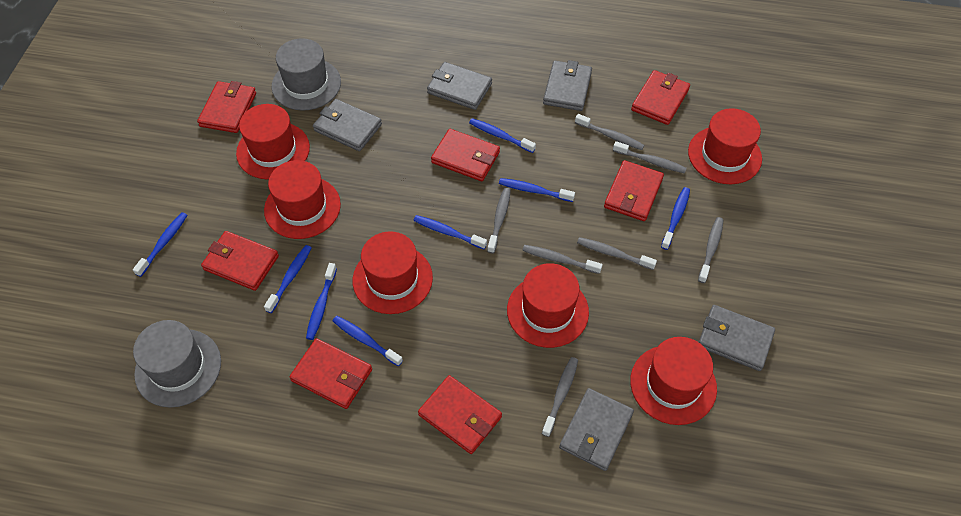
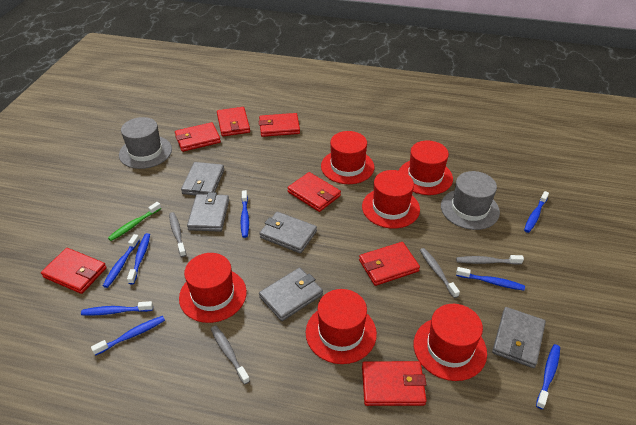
green toothbrush: 0 -> 1
grey toothbrush: 7 -> 4

